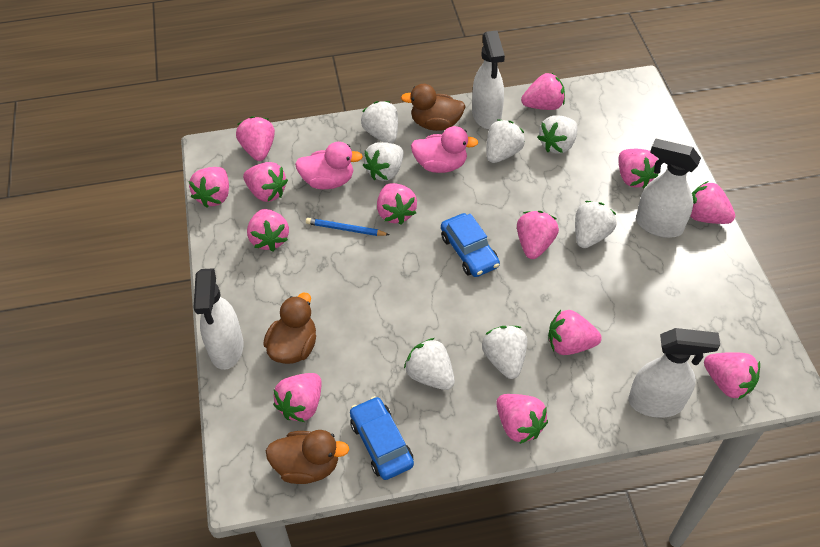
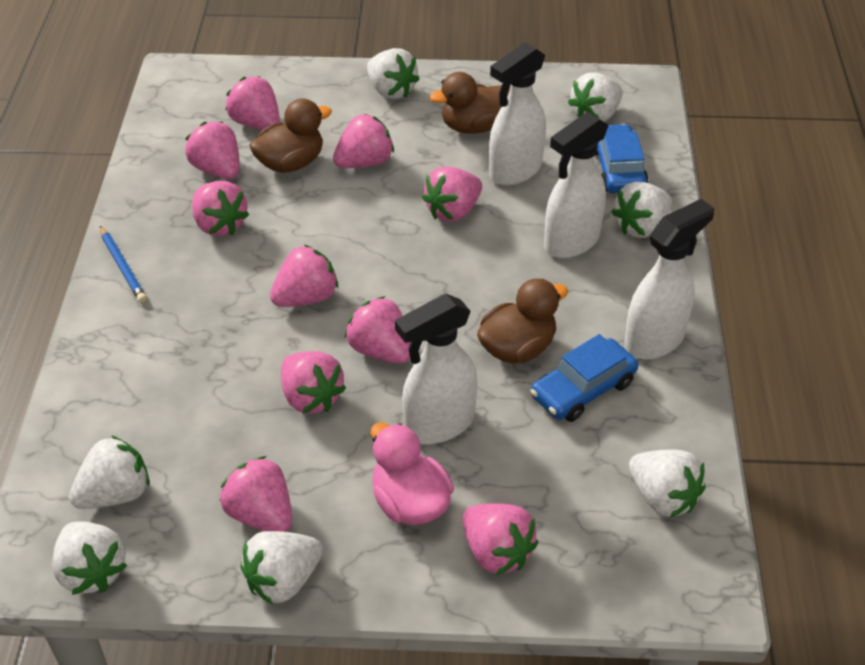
pink duck: 2 -> 1
pink strawberry: 13 -> 10

